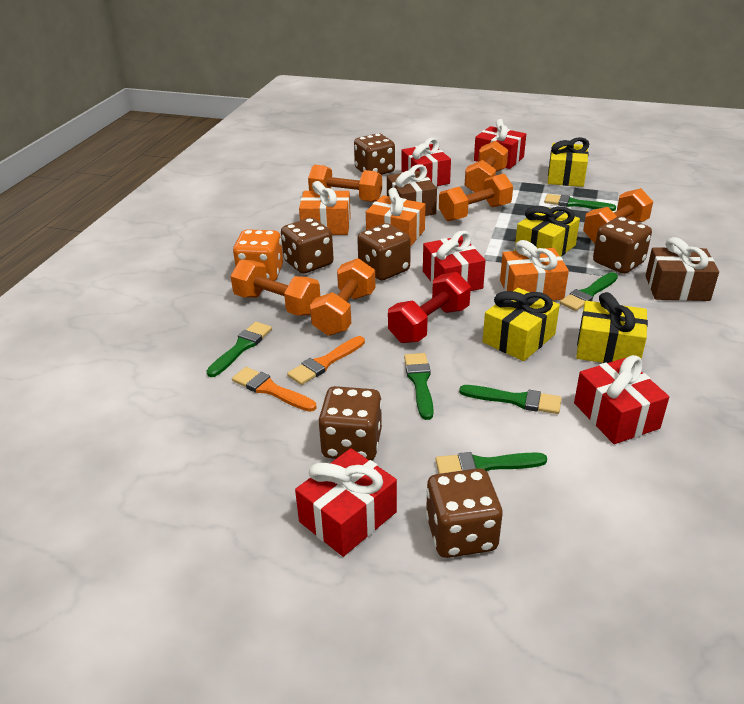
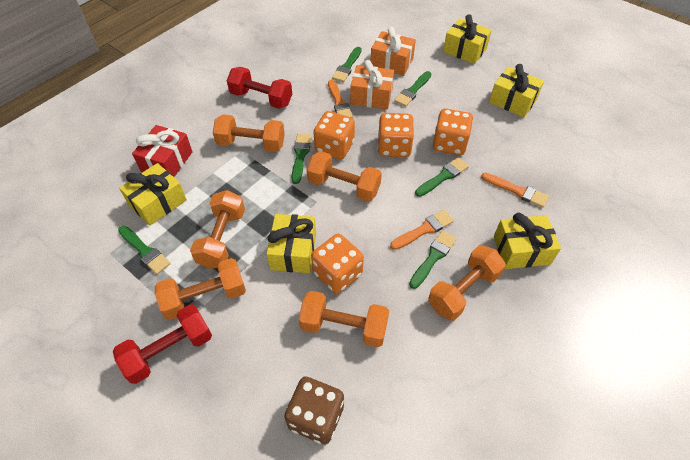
brown dice: 6 -> 1
brown gift: 2 -> 0
orange brush: 2 -> 3
orange dice: 1 -> 4
orange gift: 3 -> 2
red dumbbell: 1 -> 2
red gift: 5 -> 1
yellow gift: 4 -> 5

